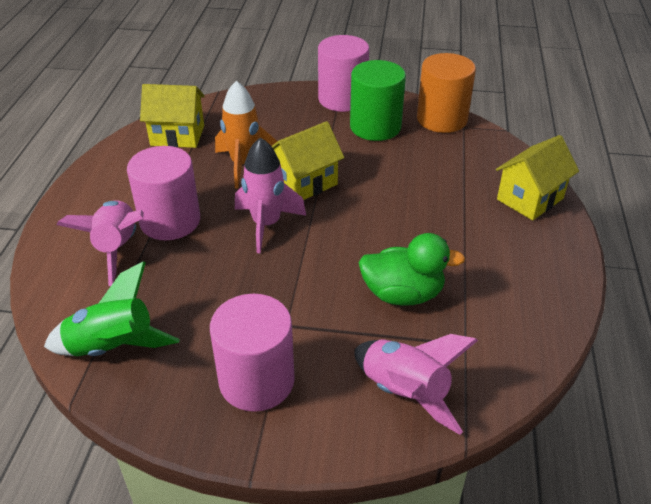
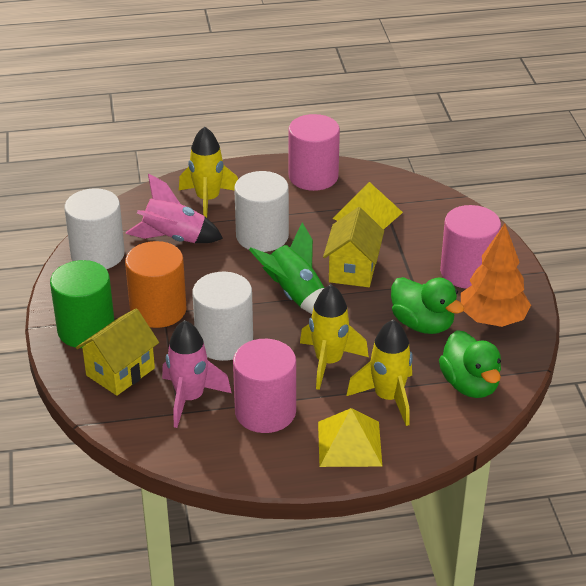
green duck: 1 -> 2
orange rocket: 1 -> 0
orange tree: 0 -> 1
pink rocket: 3 -> 2
white cylinder: 0 -> 3
yellow house: 3 -> 2
yellow pyramid: 0 -> 2
yellow rocket: 0 -> 3

